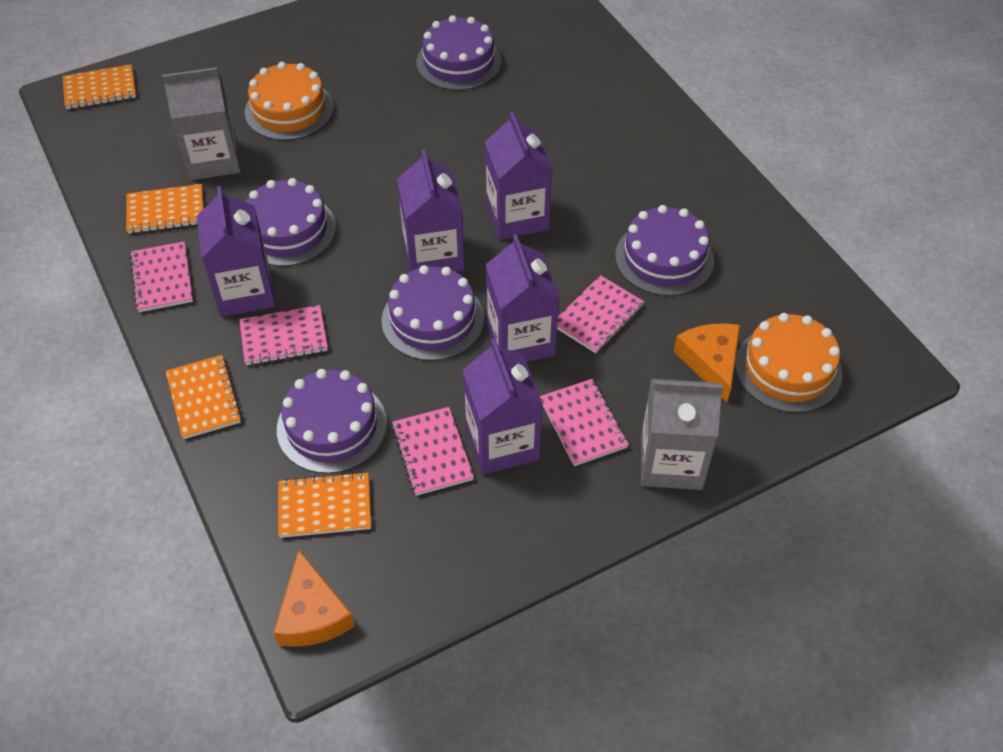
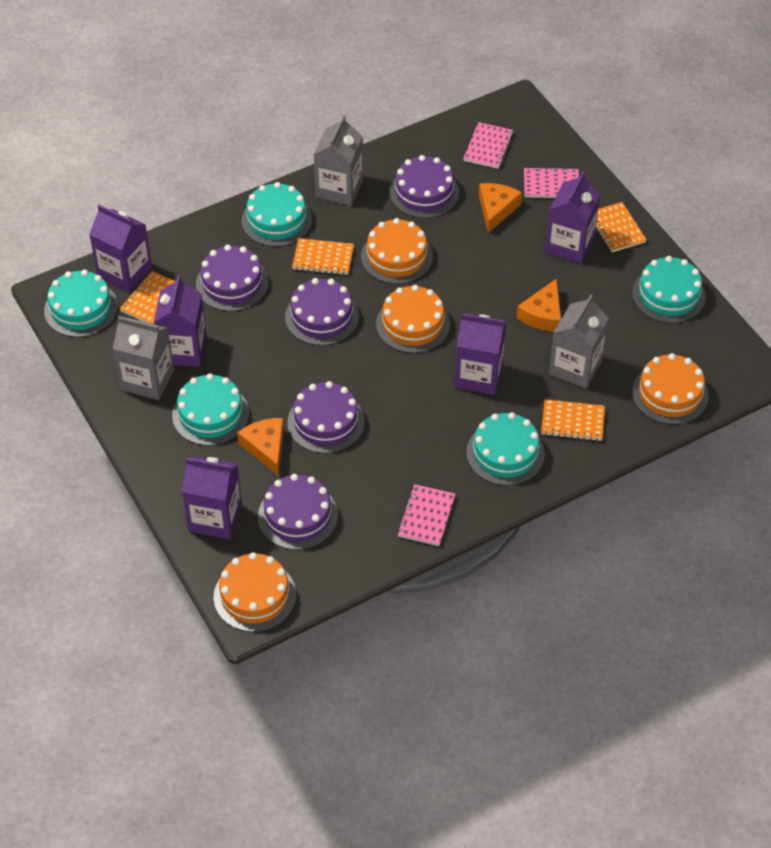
grey carton: 2 -> 3
orange cake: 2 -> 4
orange cheese: 2 -> 3
pink notebook: 5 -> 3
turquoise cake: 0 -> 5

